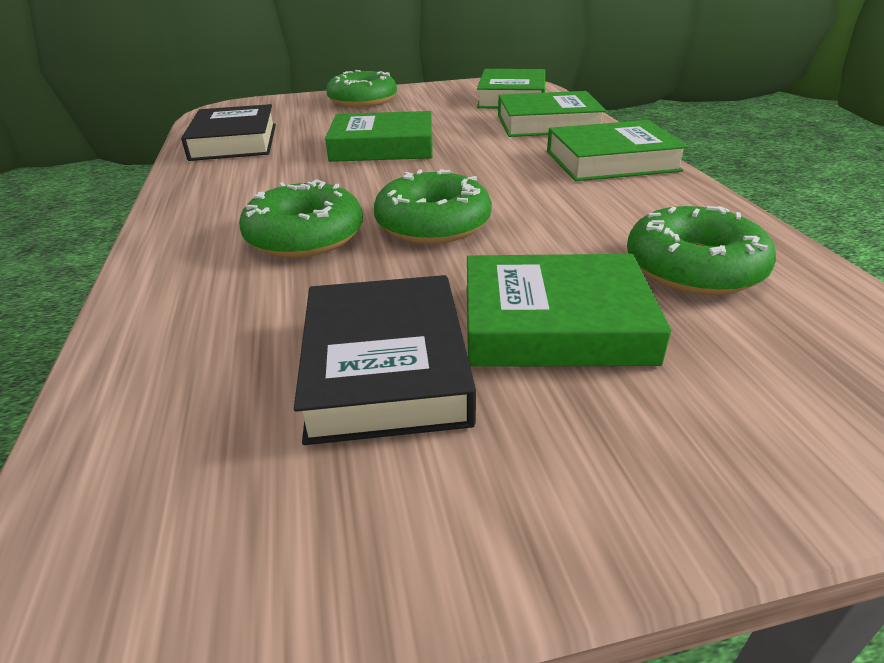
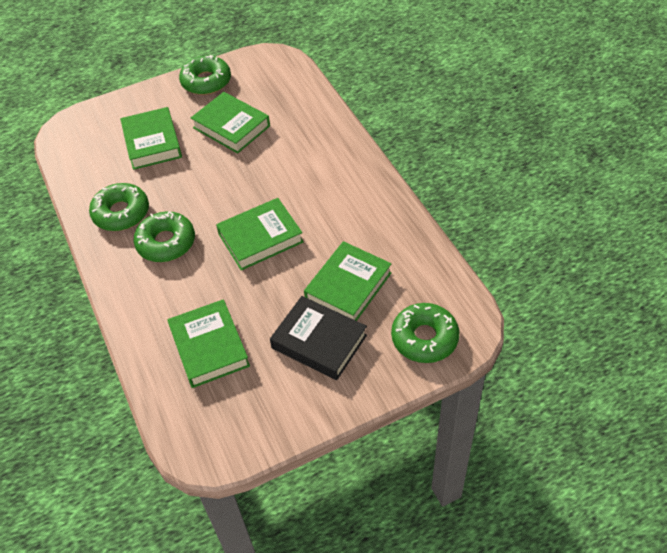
black book: 2 -> 1

